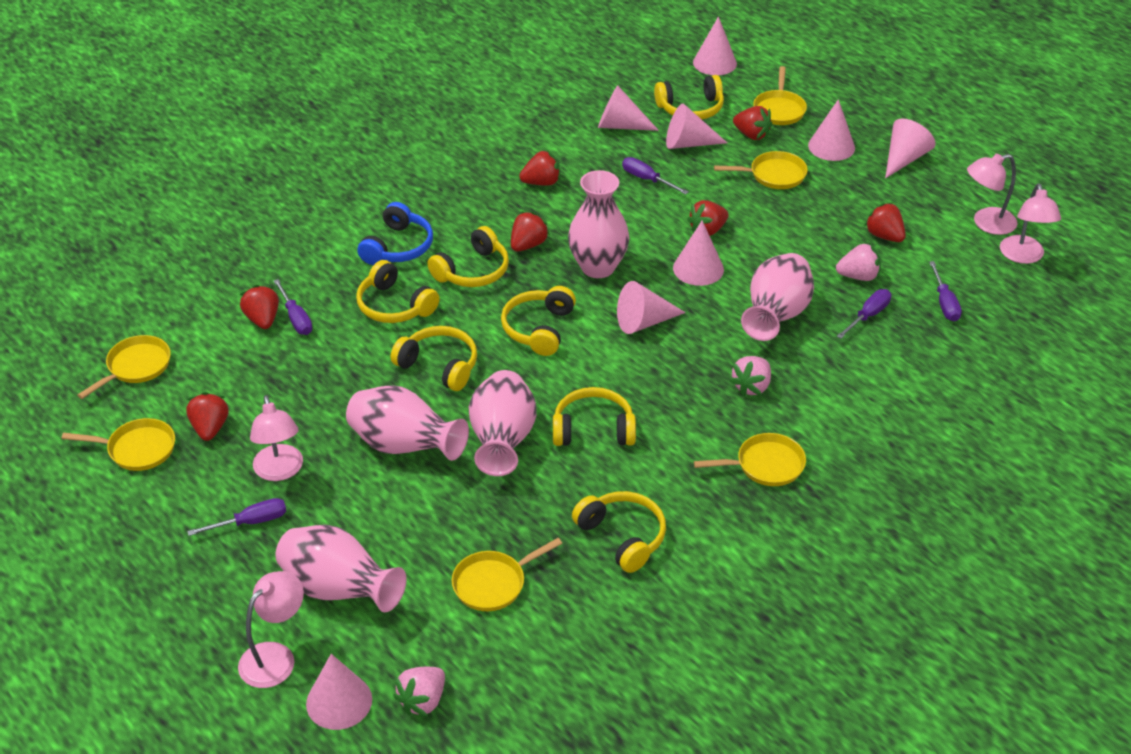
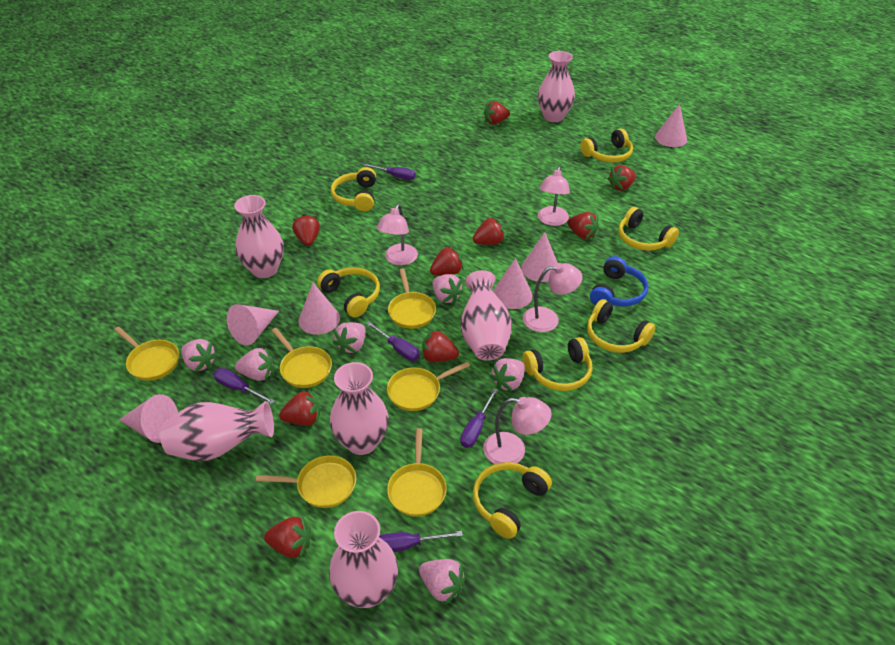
pink cone: 8 -> 6
pink strawberry: 3 -> 6
pink vase: 5 -> 6
red strawberry: 7 -> 9

